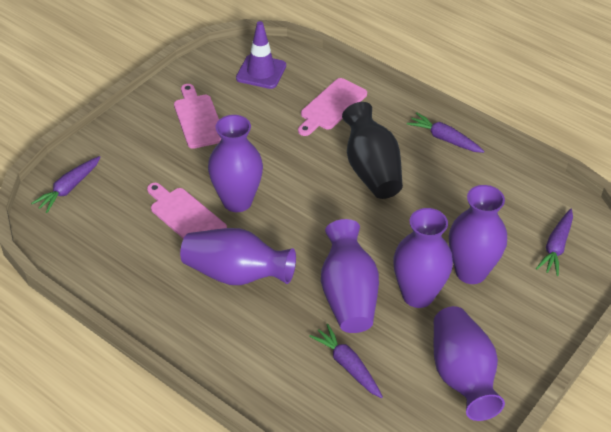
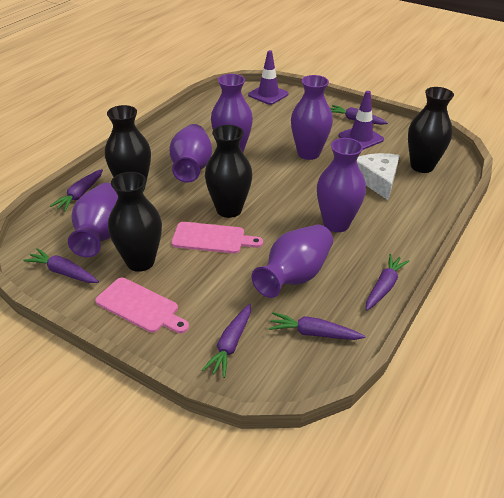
black vase: 1 -> 4
pink cutting board: 3 -> 2
purple carrot: 4 -> 6
purple traffic cone: 1 -> 2
white cheese: 0 -> 1

